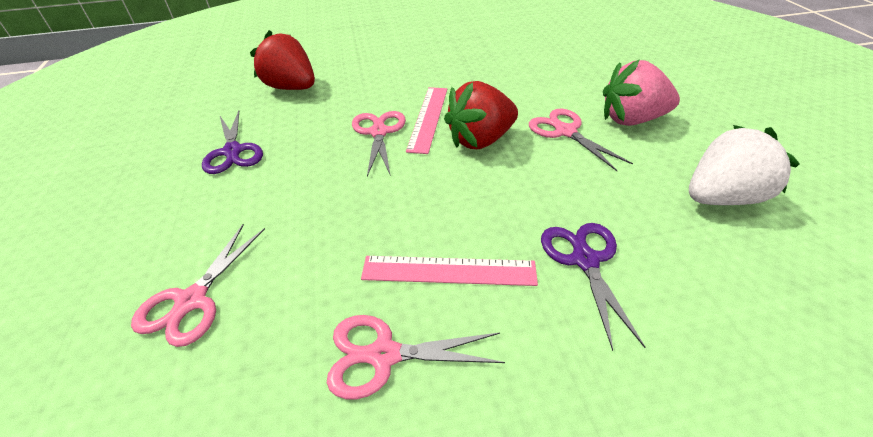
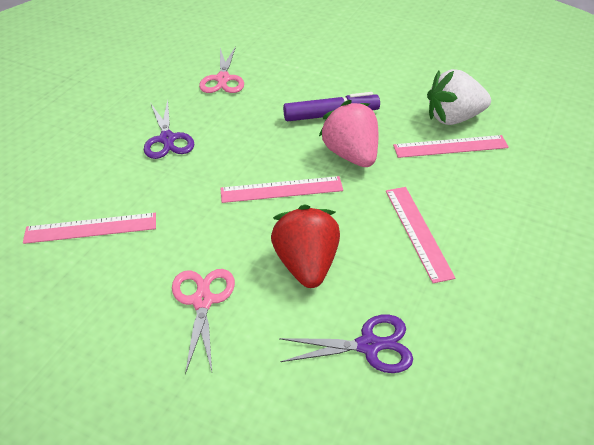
pink ruler: 2 -> 4
pink scissors: 4 -> 2
purple marker: 0 -> 1
red strawberry: 2 -> 1

